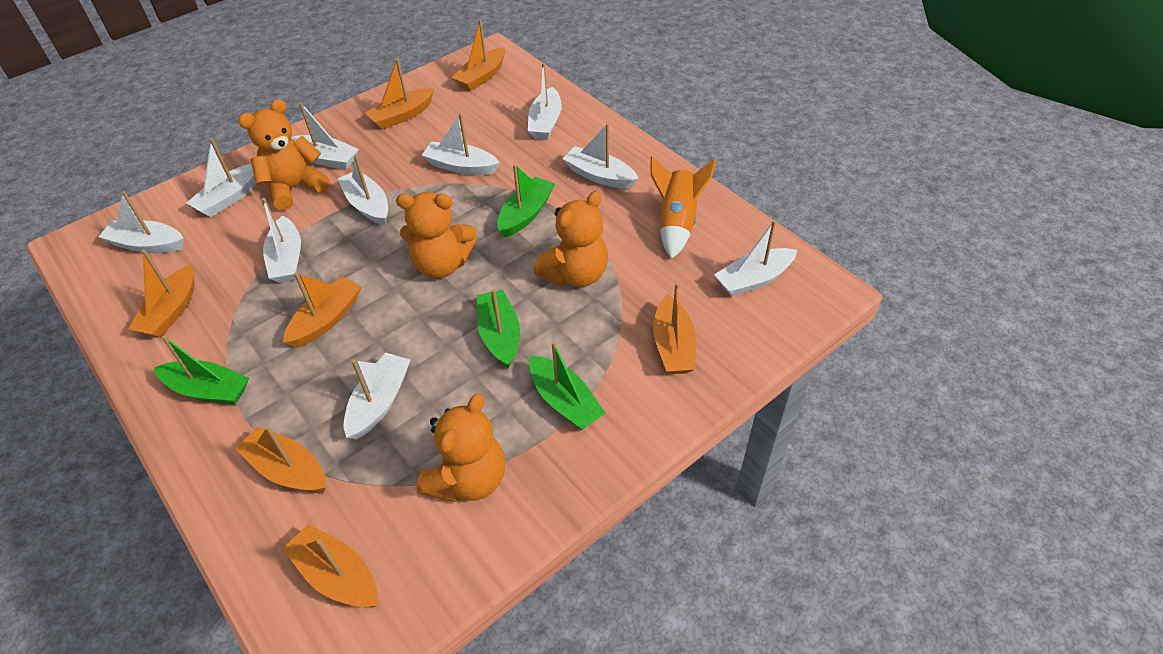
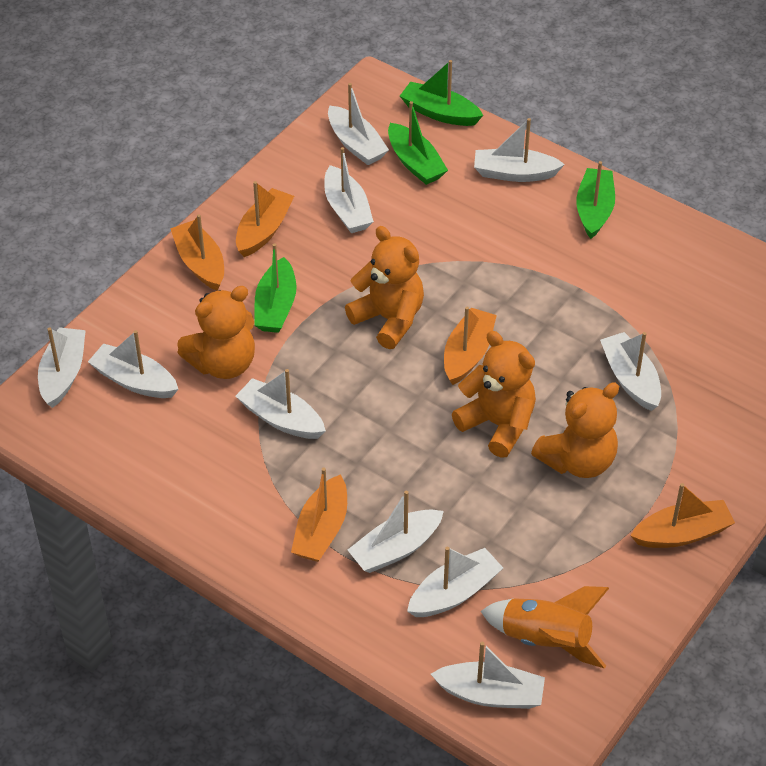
orange boat: 7 -> 5

